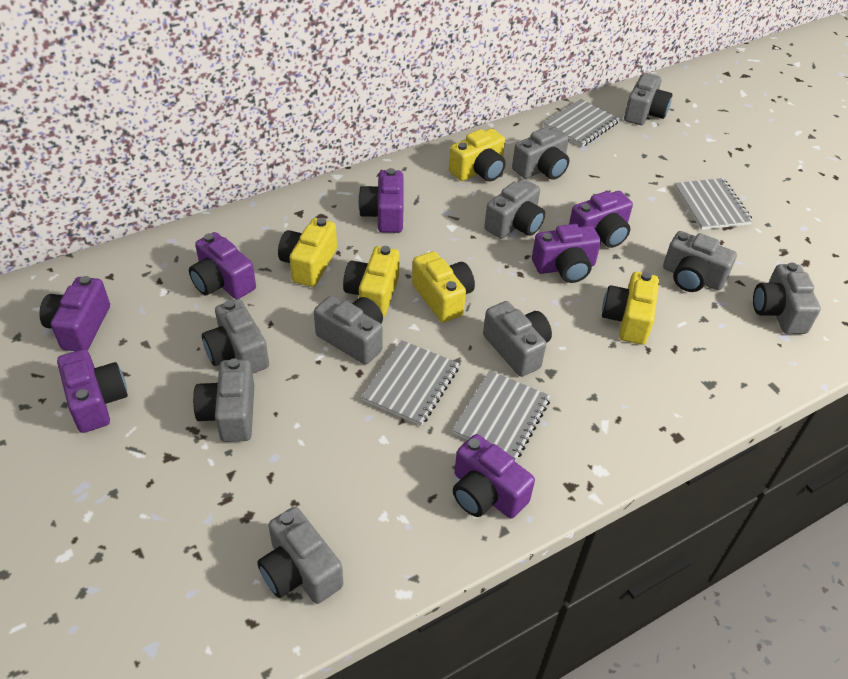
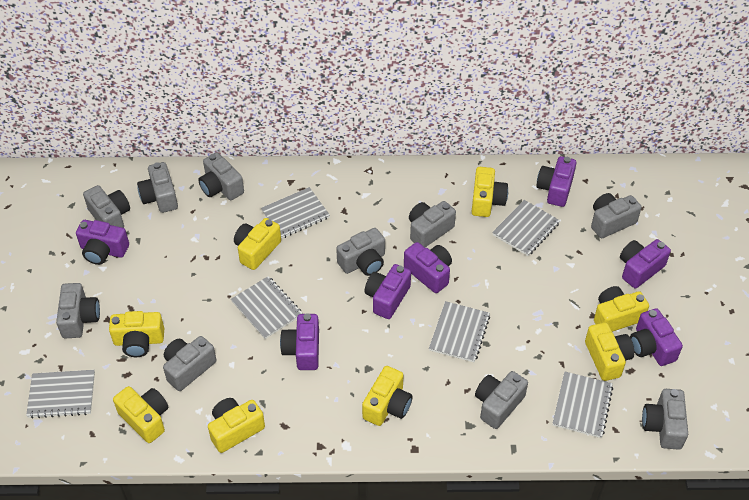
grey notebook: 4 -> 6
yellow camera: 5 -> 8

